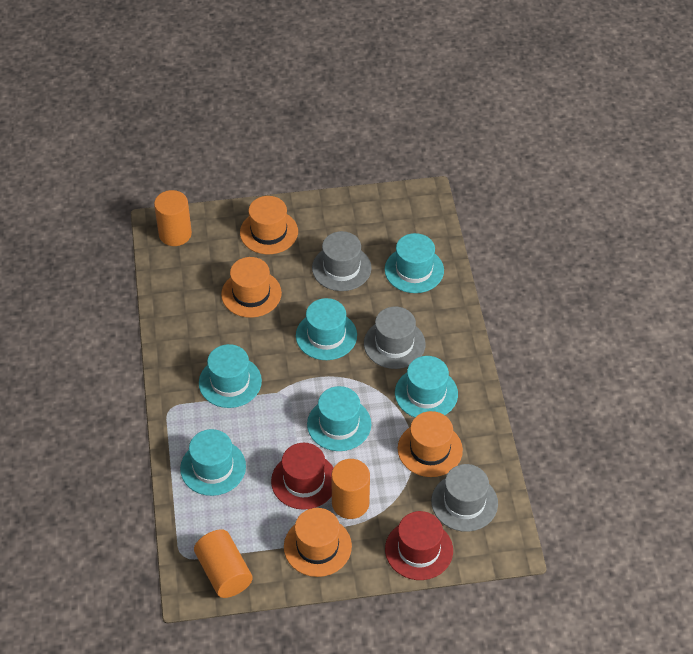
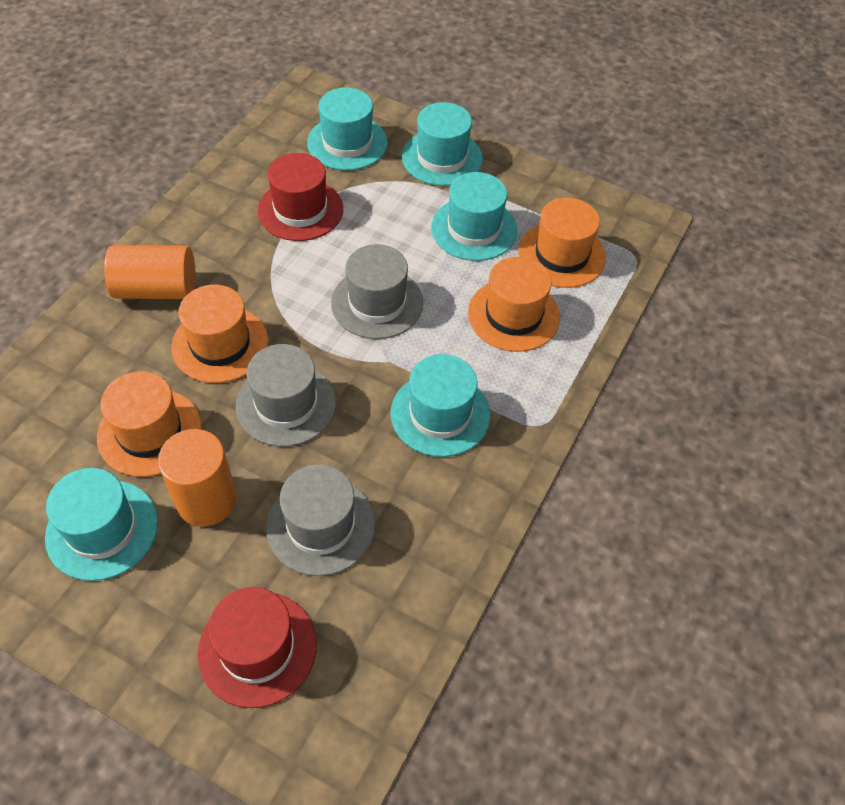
orange cylinder: 3 -> 2
turquoise hat: 6 -> 5

